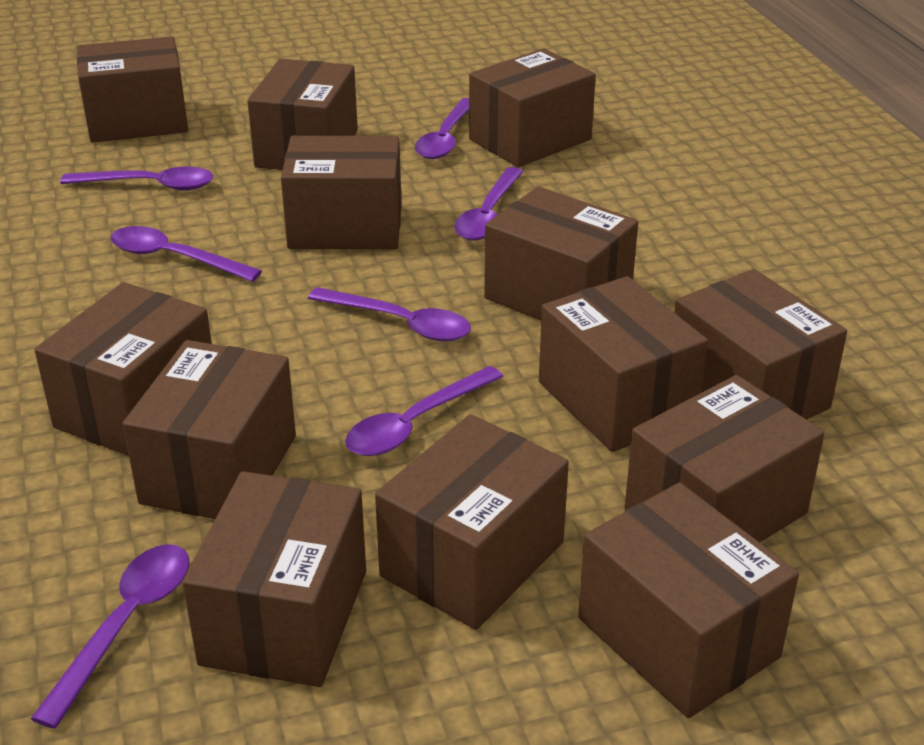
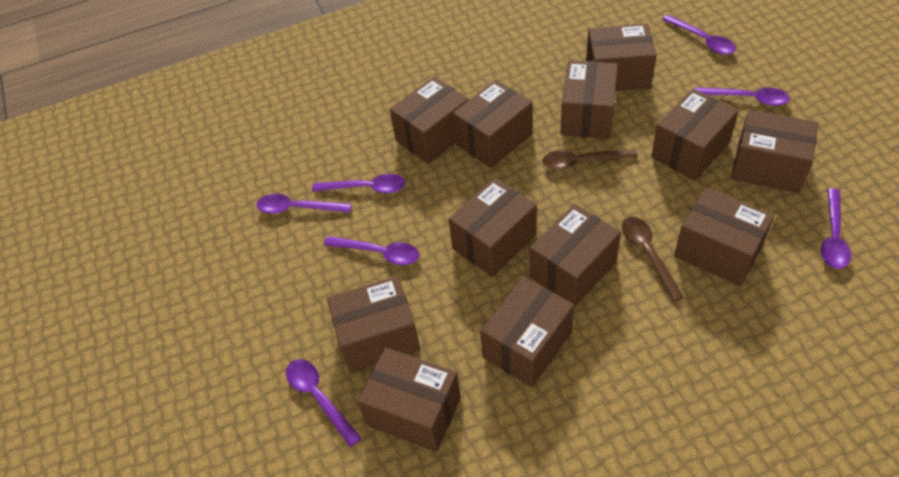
brown box: 13 -> 12
brown spoon: 0 -> 2

